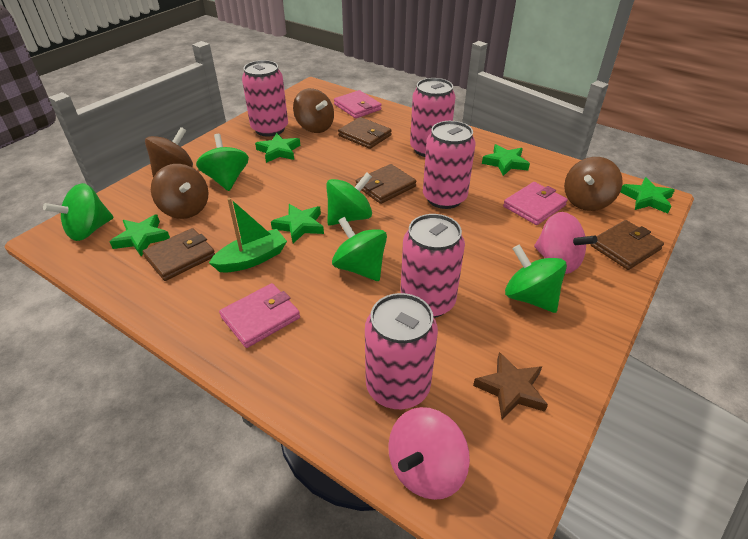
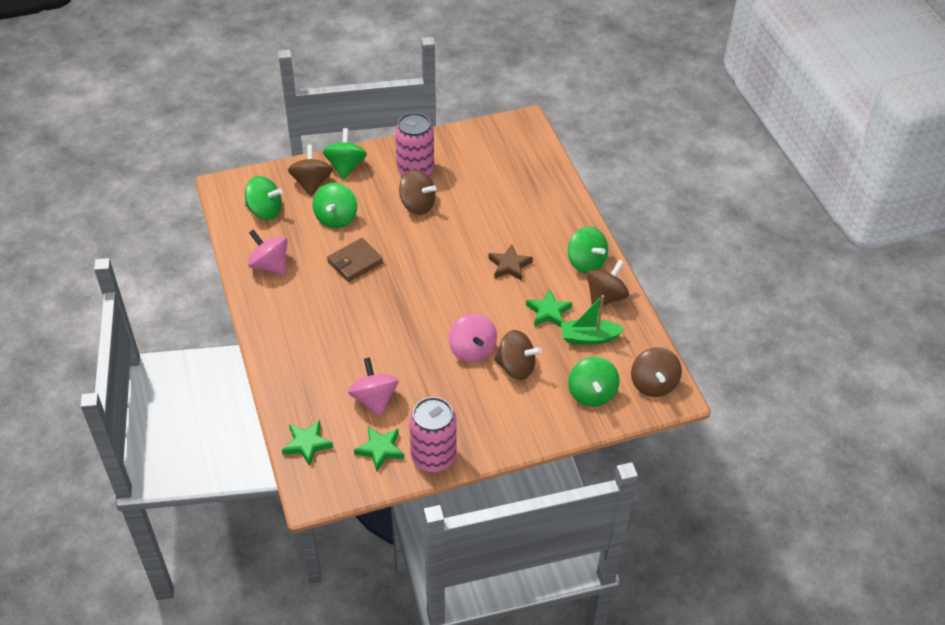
brown spinning top: 4 -> 5
brown wallet: 4 -> 1
green star: 5 -> 3
pink can: 5 -> 2
pink spinning top: 2 -> 3
pink wallet: 3 -> 0

